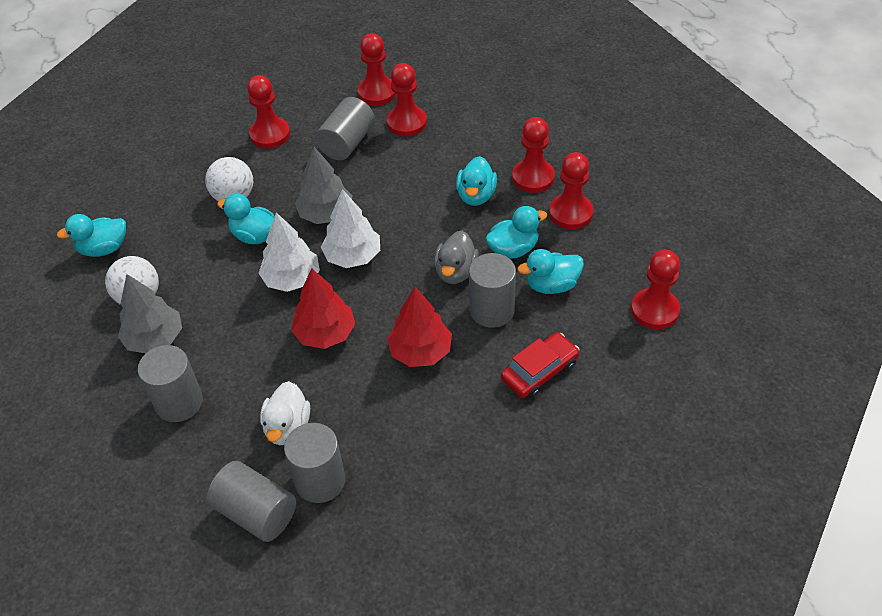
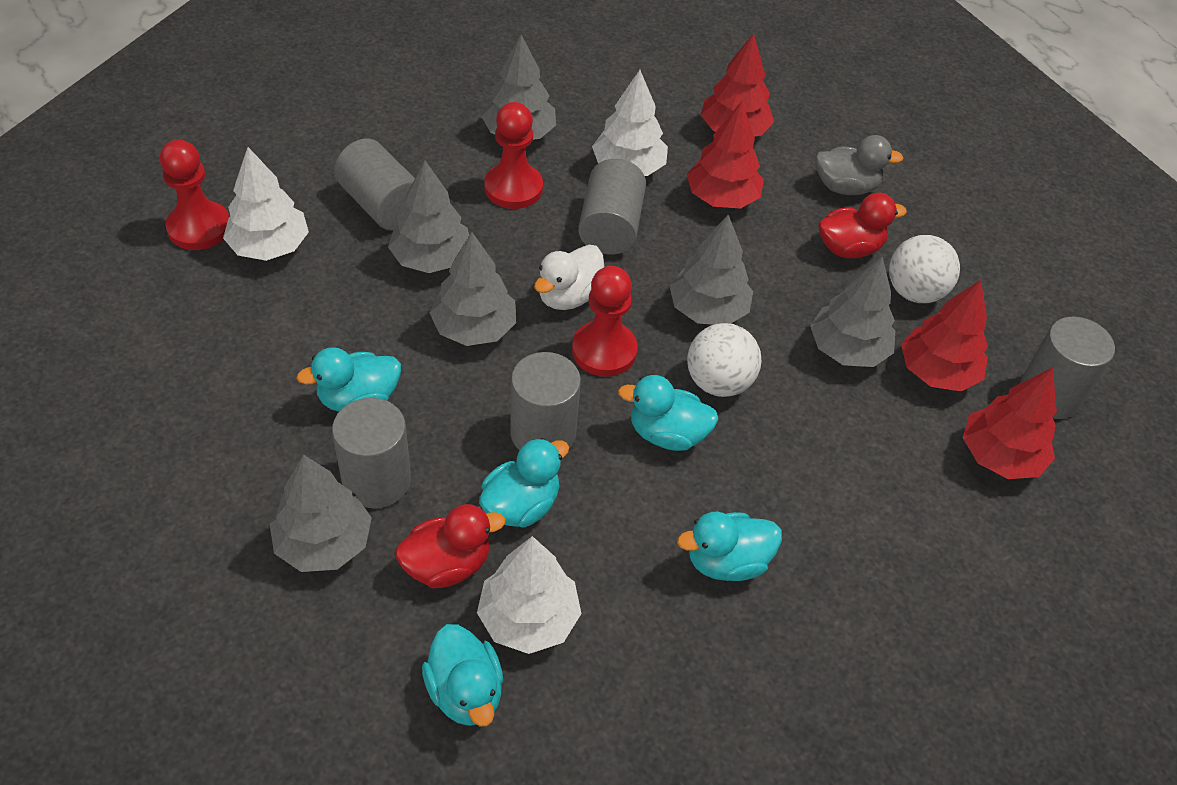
grey tree: 2 -> 6
red car: 1 -> 0
red duck: 0 -> 2
red pawn: 6 -> 3
red tree: 2 -> 4
white tree: 2 -> 3

